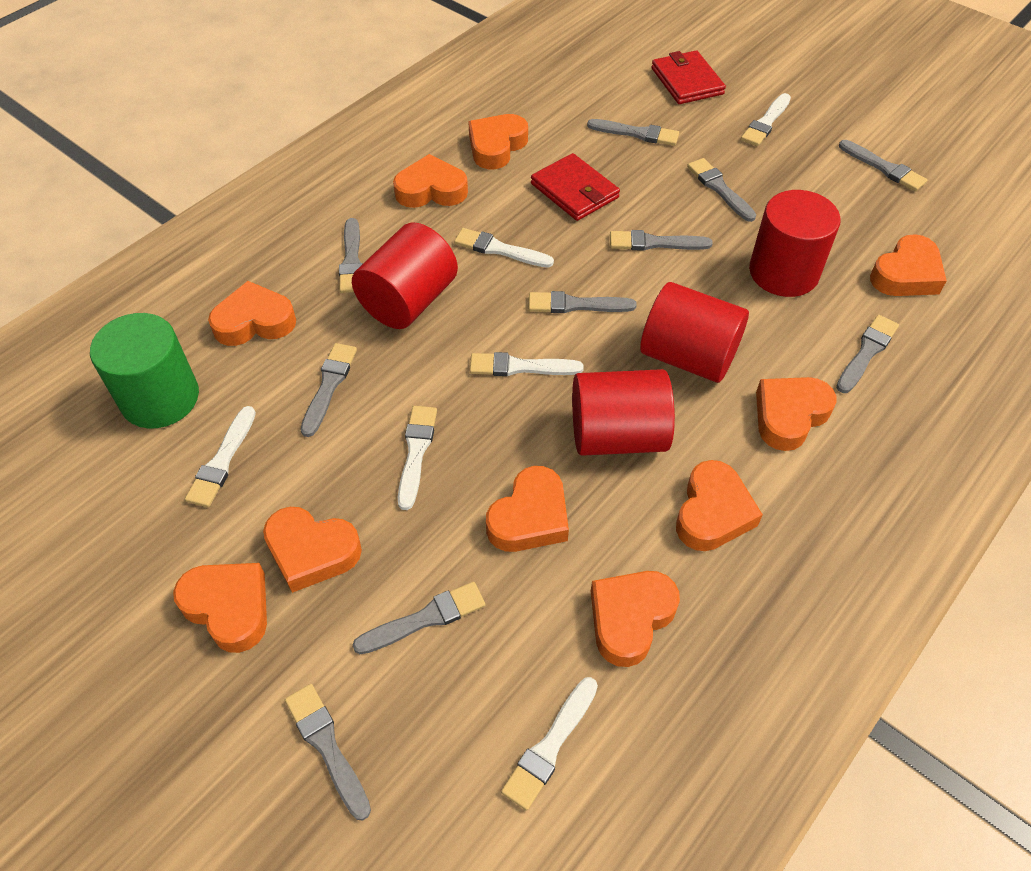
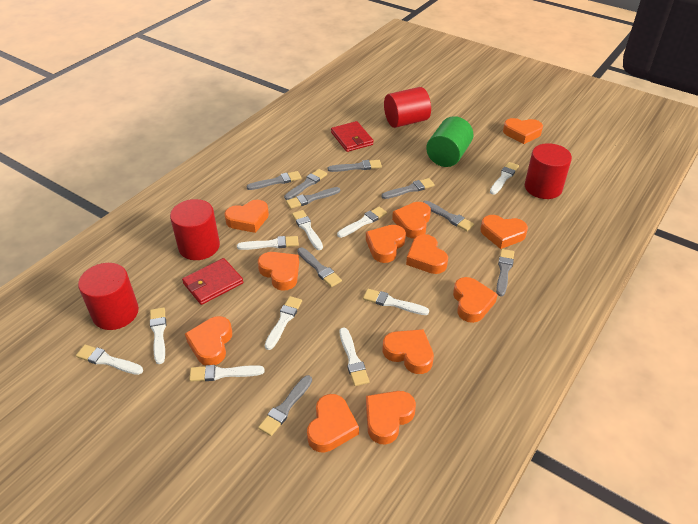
grey brush: 10 -> 9
orange heart: 10 -> 12
white brush: 6 -> 10

